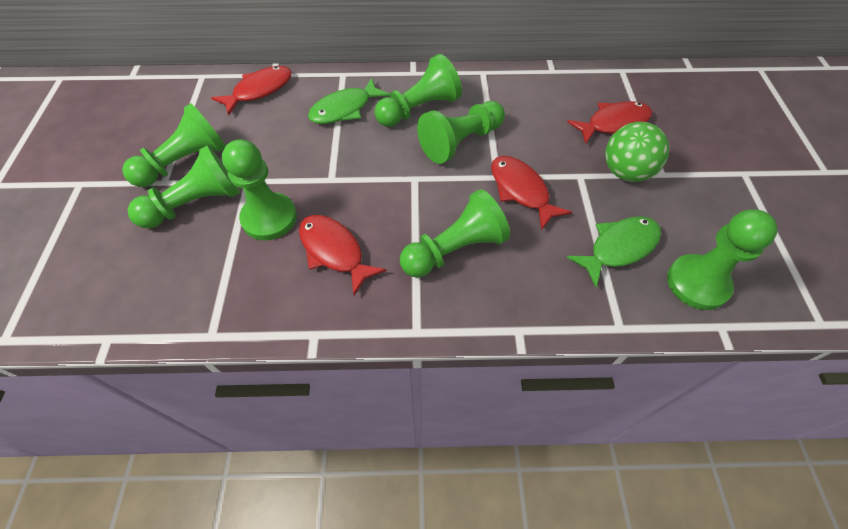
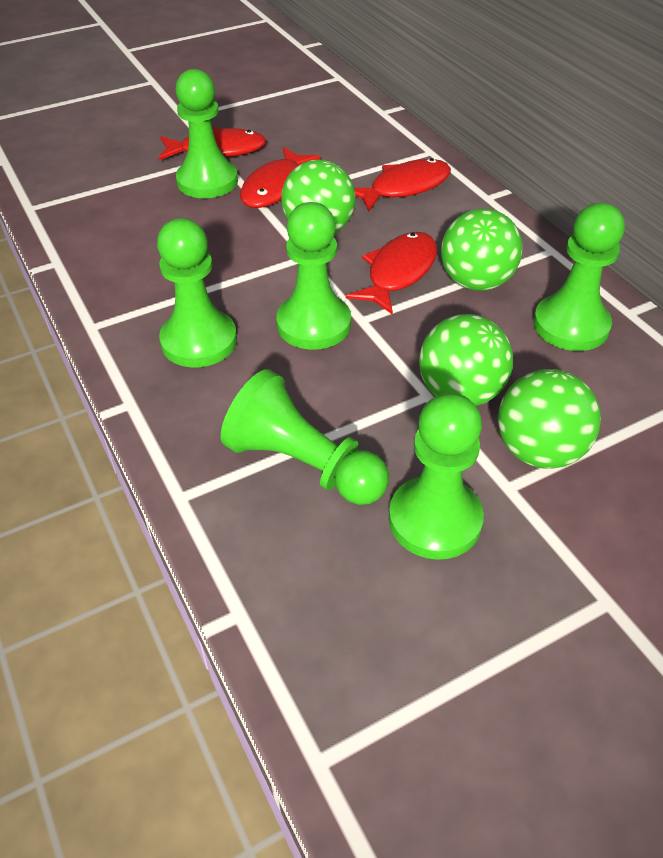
green ball: 1 -> 4
green fish: 2 -> 0
green pawn: 7 -> 6

